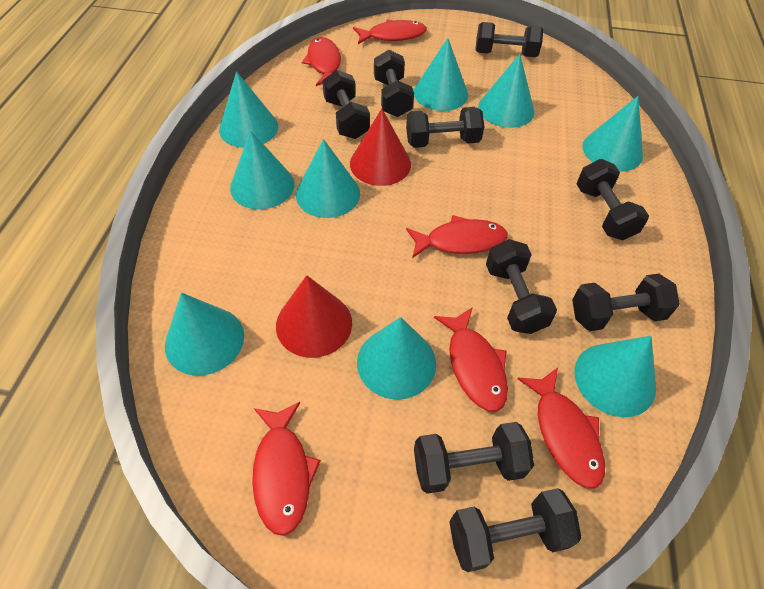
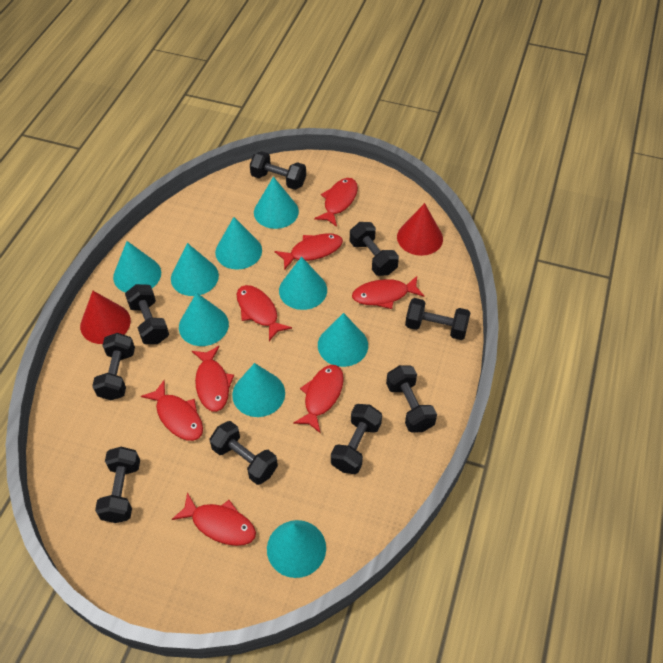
red fish: 6 -> 8

